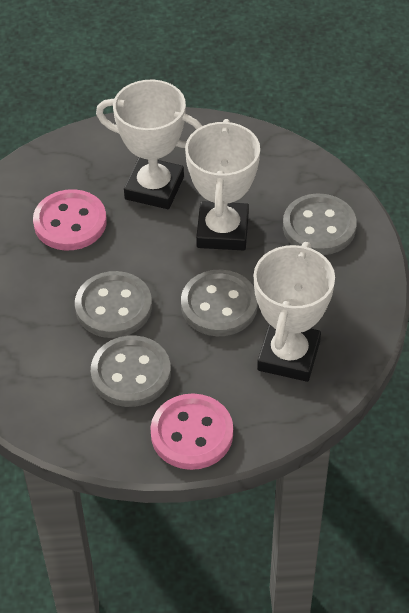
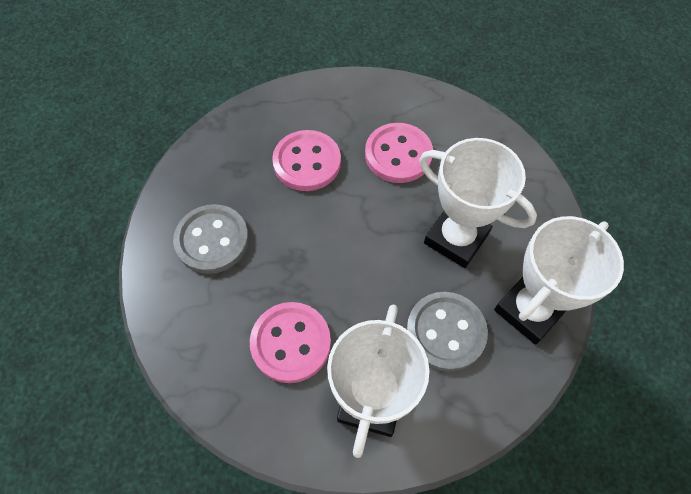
grey button: 4 -> 2
pink button: 2 -> 3

